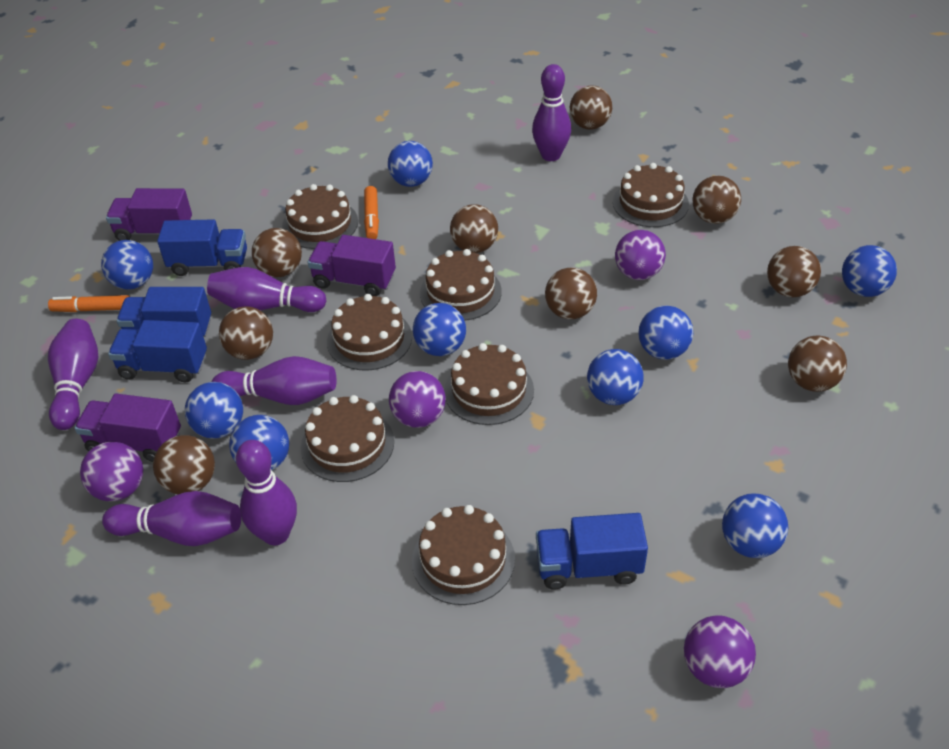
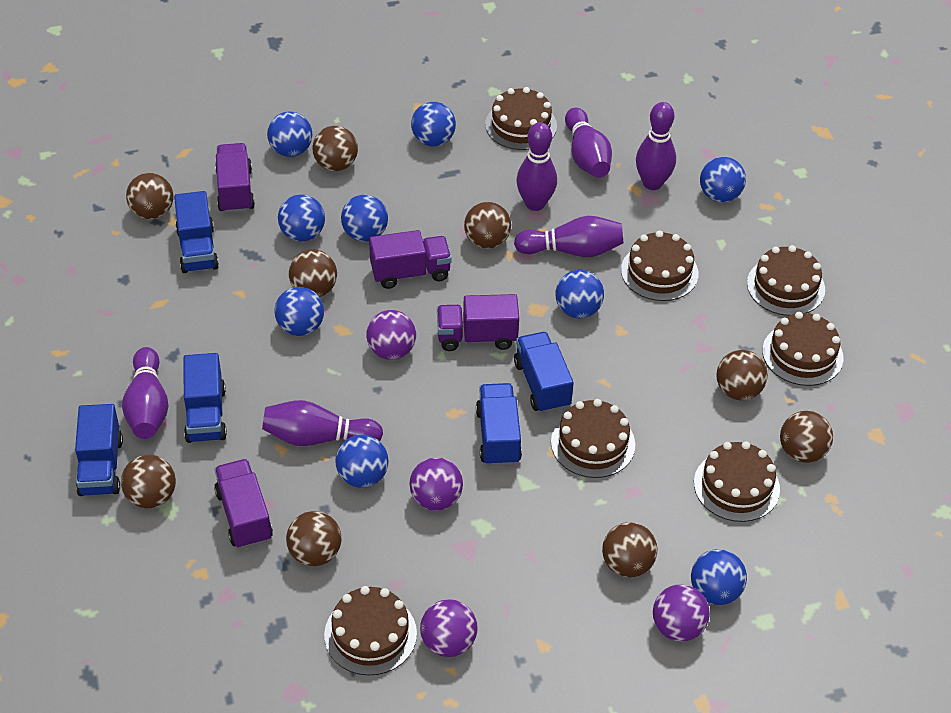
blue truck: 4 -> 5
orange marker: 2 -> 0
purple truck: 3 -> 4

